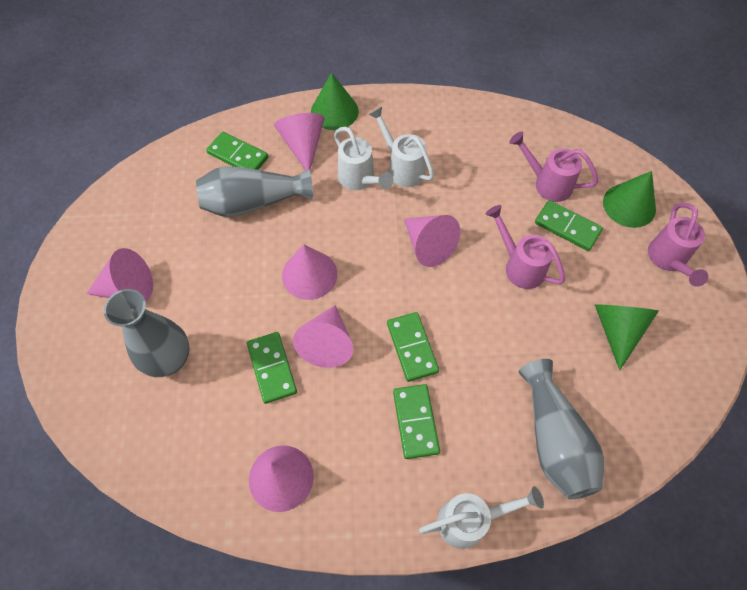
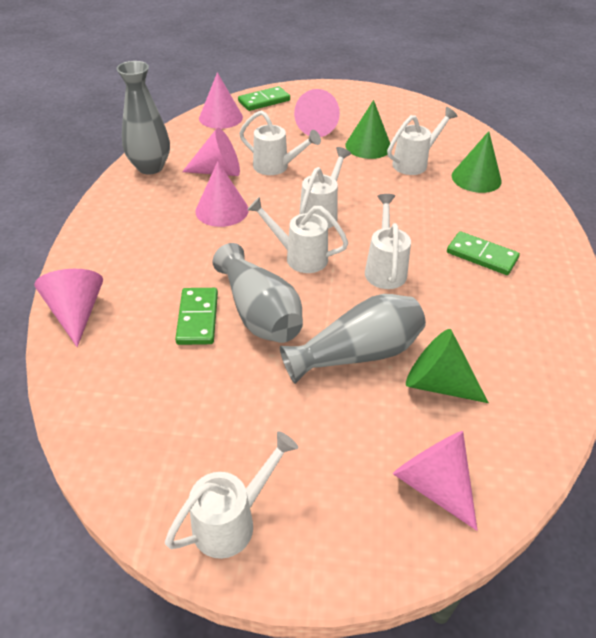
green domino: 5 -> 3
pink watering can: 3 -> 0
white watering can: 3 -> 6

